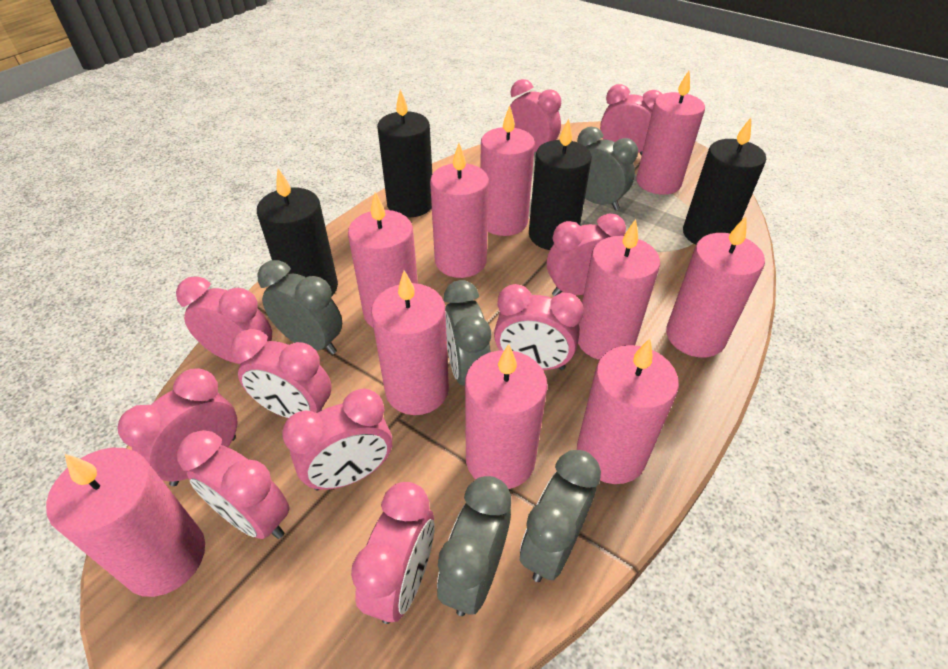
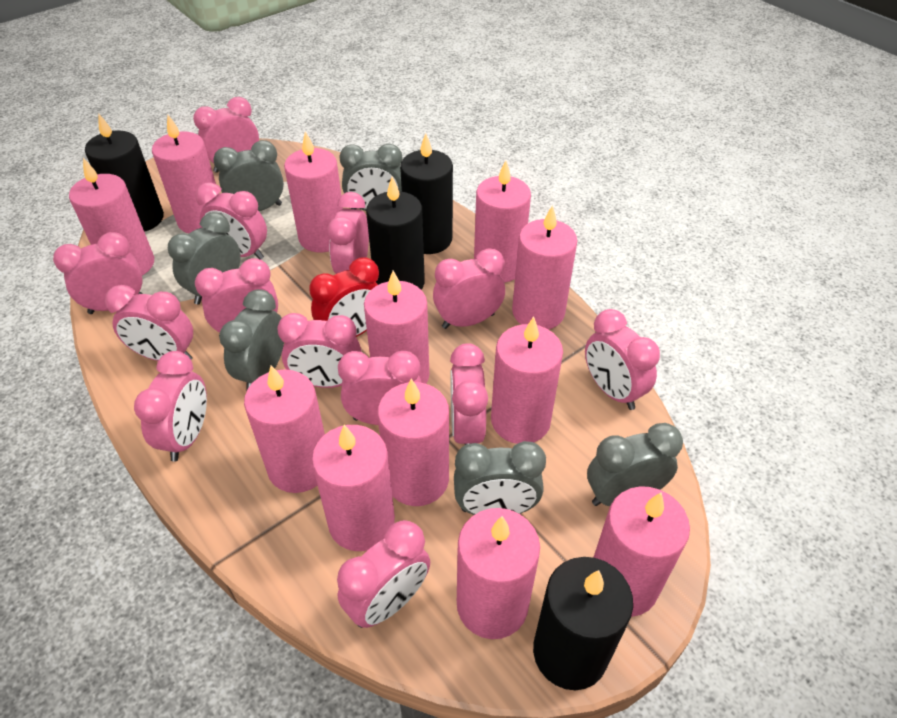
grey clock: 5 -> 6
pink candle: 10 -> 12
pink clock: 10 -> 13
red clock: 0 -> 1

